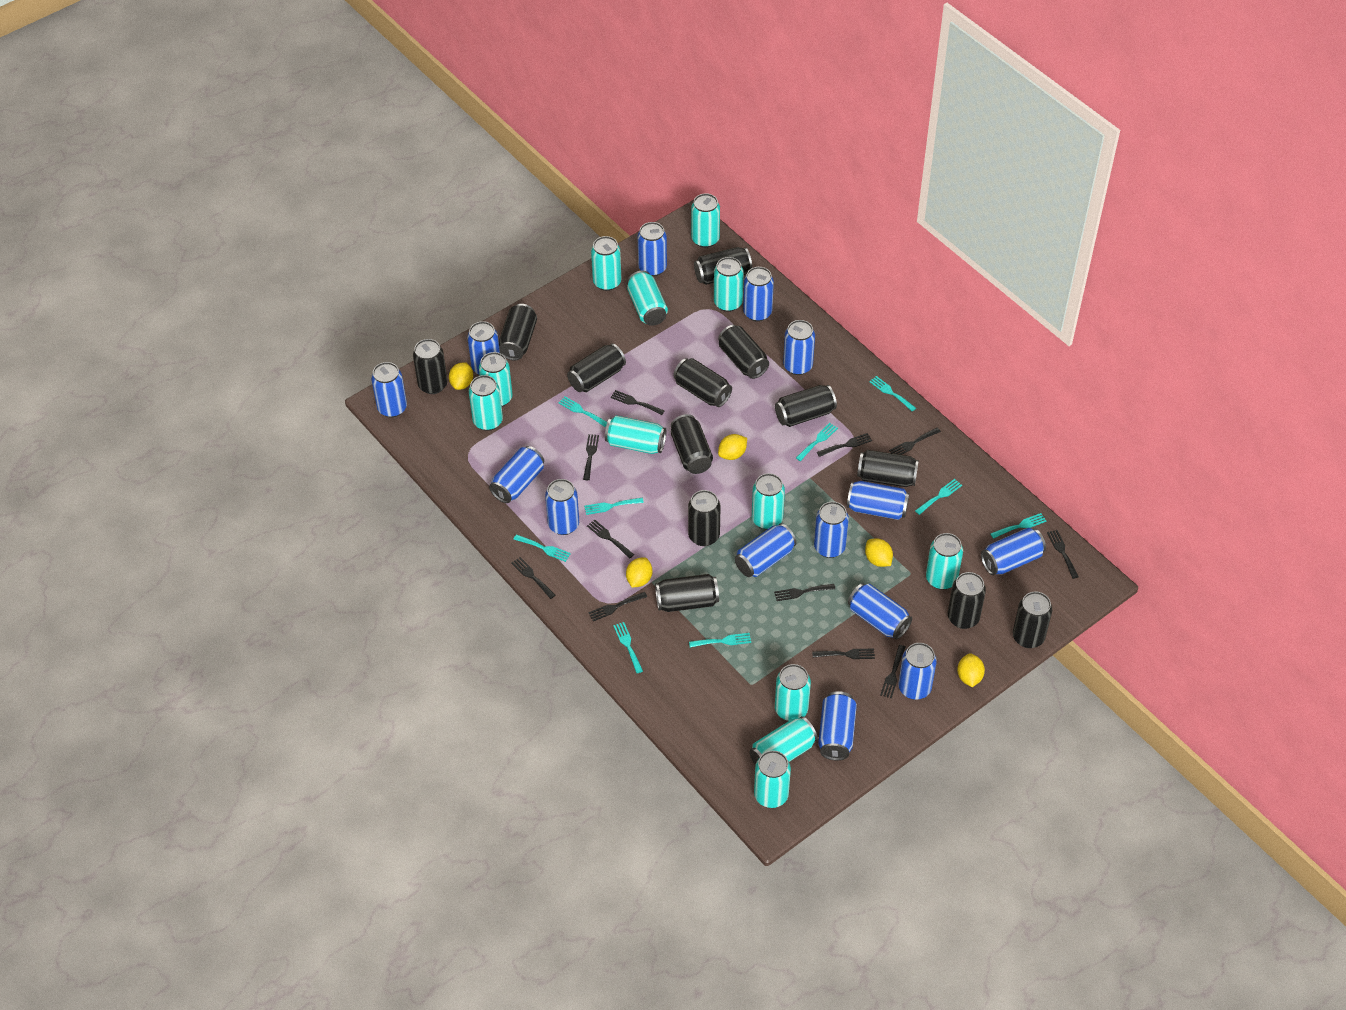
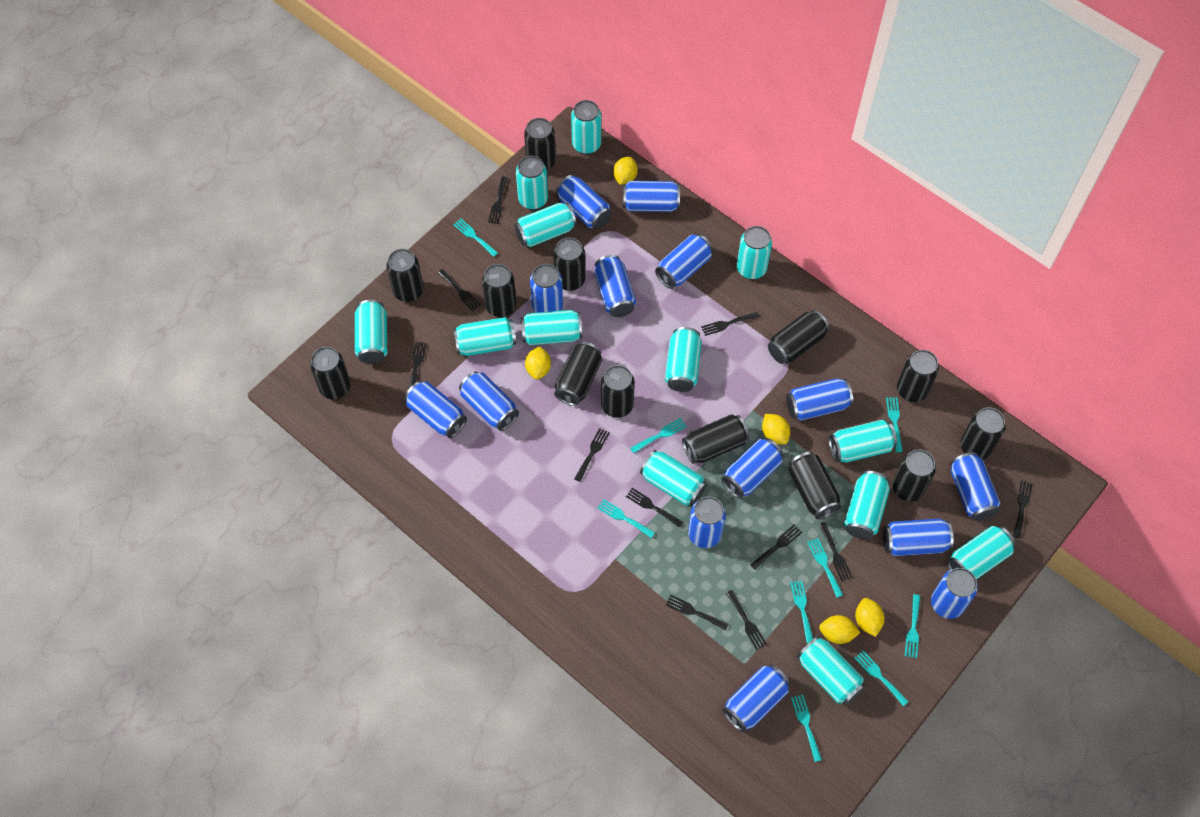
turquoise can: 12 -> 13

